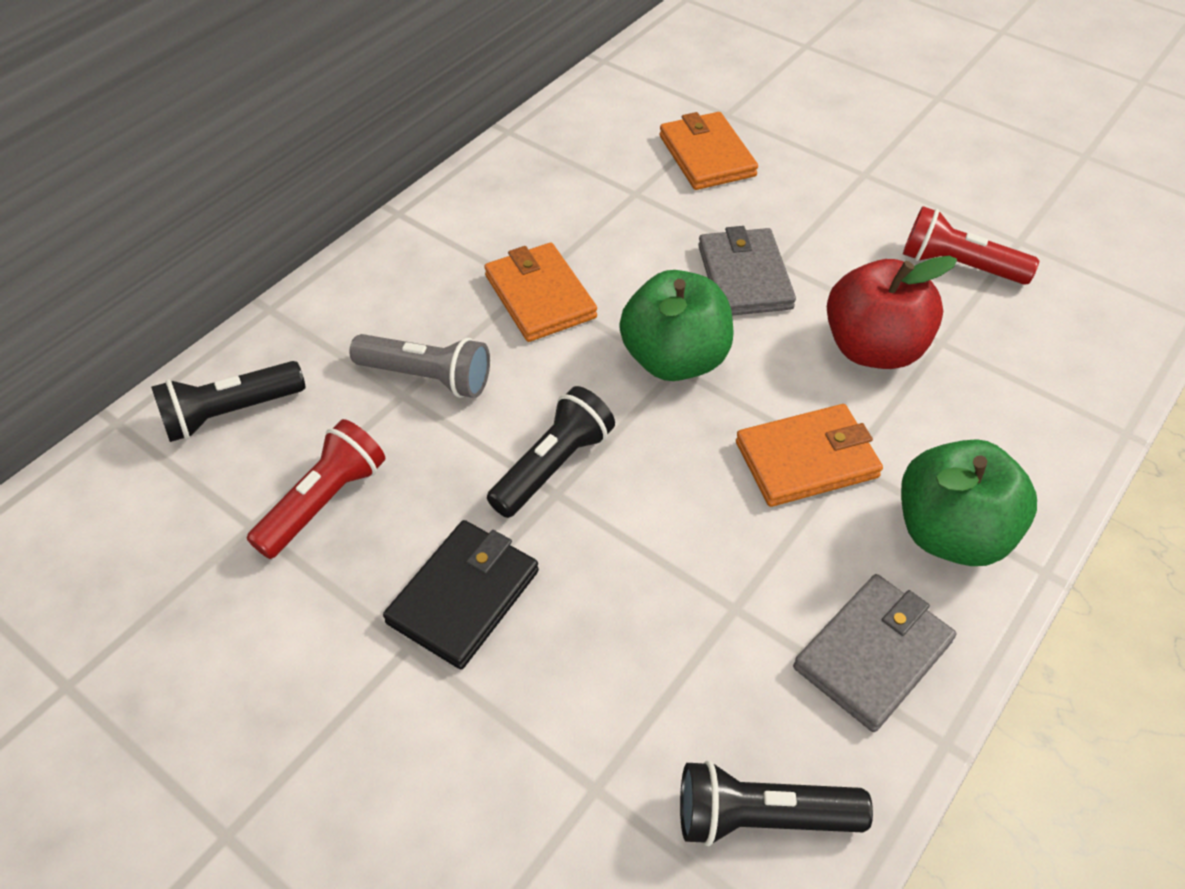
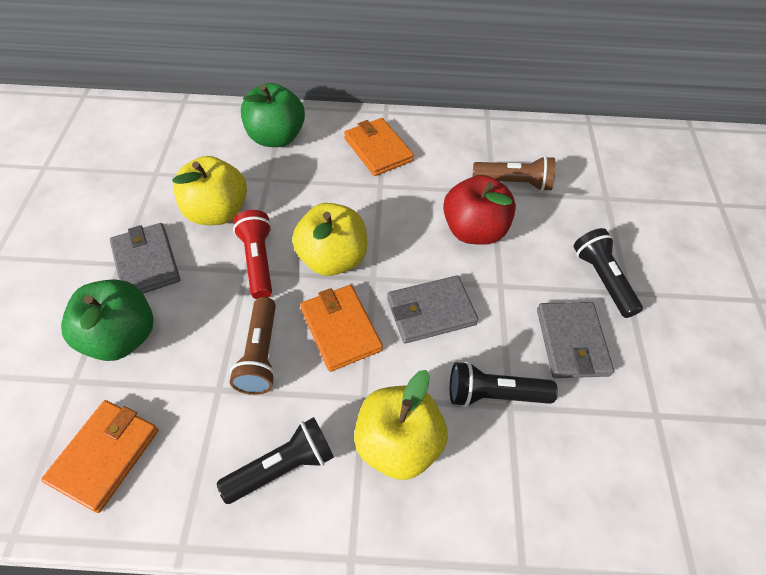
black wallet: 1 -> 0
brown flashlight: 0 -> 2
grey flashlight: 1 -> 0
grey wallet: 2 -> 3
red flashlight: 2 -> 1
yellow apple: 0 -> 3

